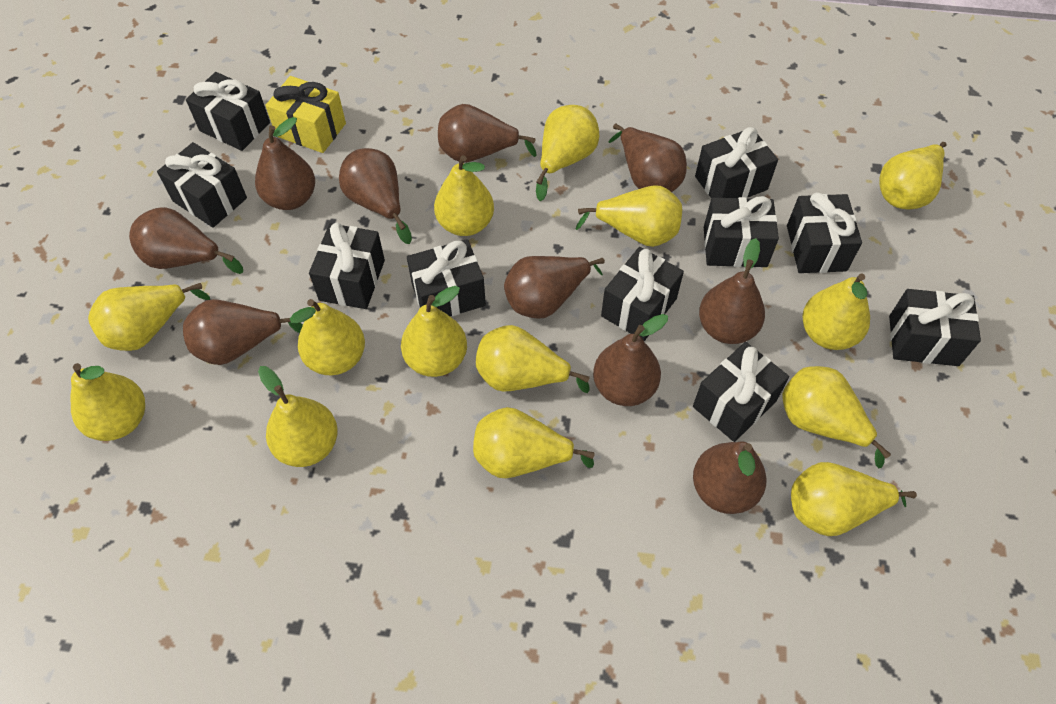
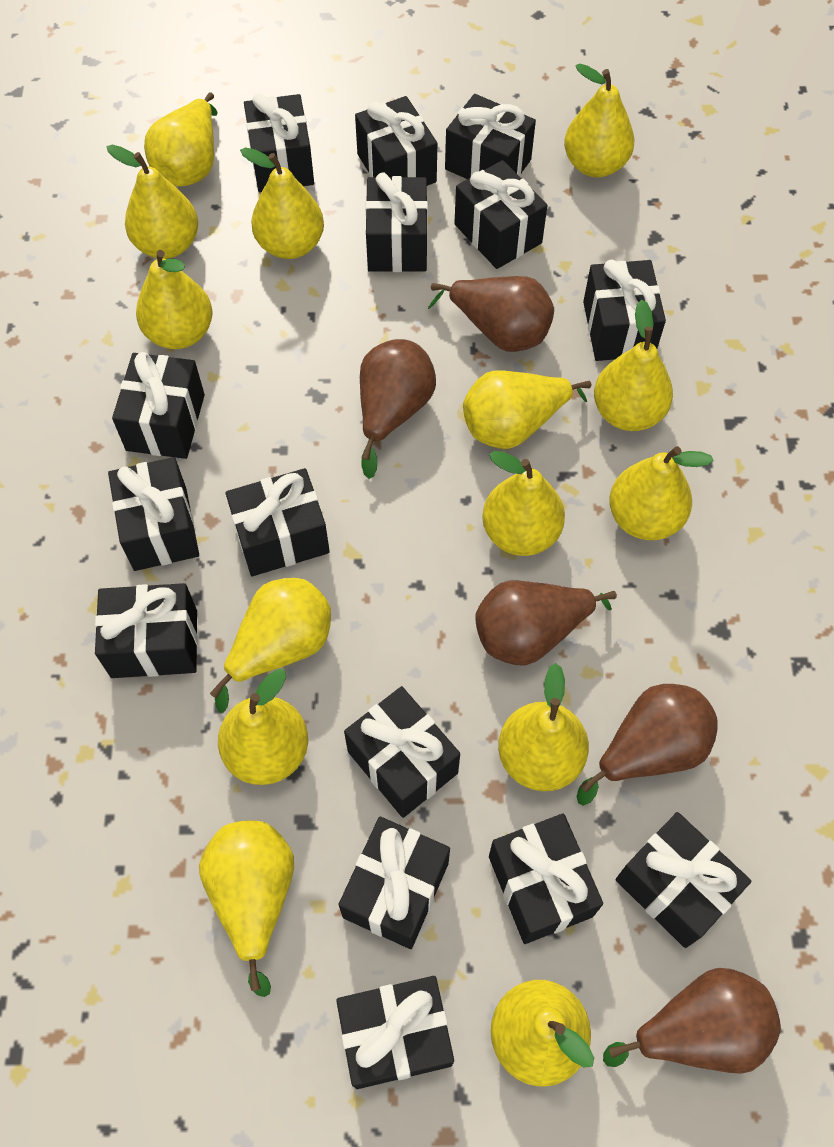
black gift: 10 -> 15
brown pear: 10 -> 5
yellow gift: 1 -> 0

